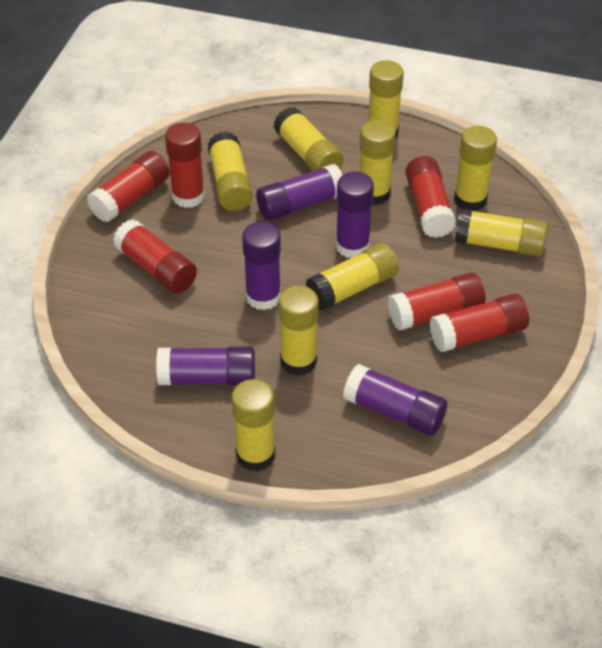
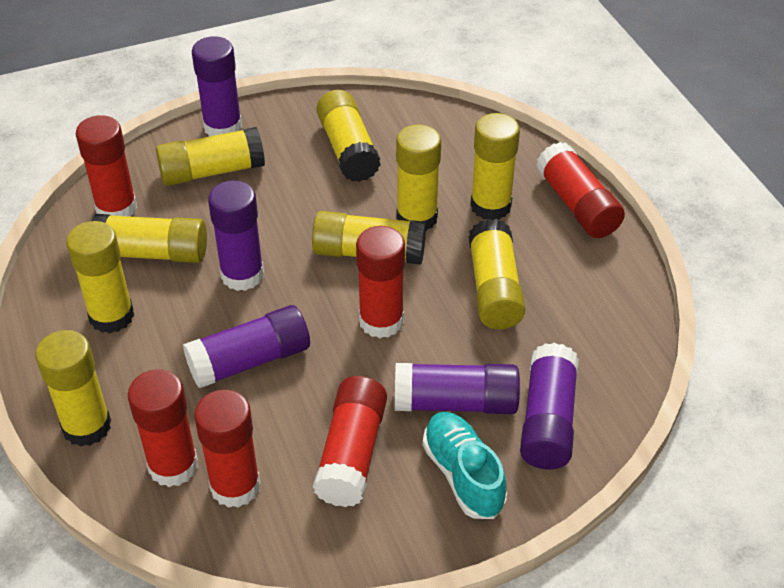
turquoise shoe: 0 -> 1

